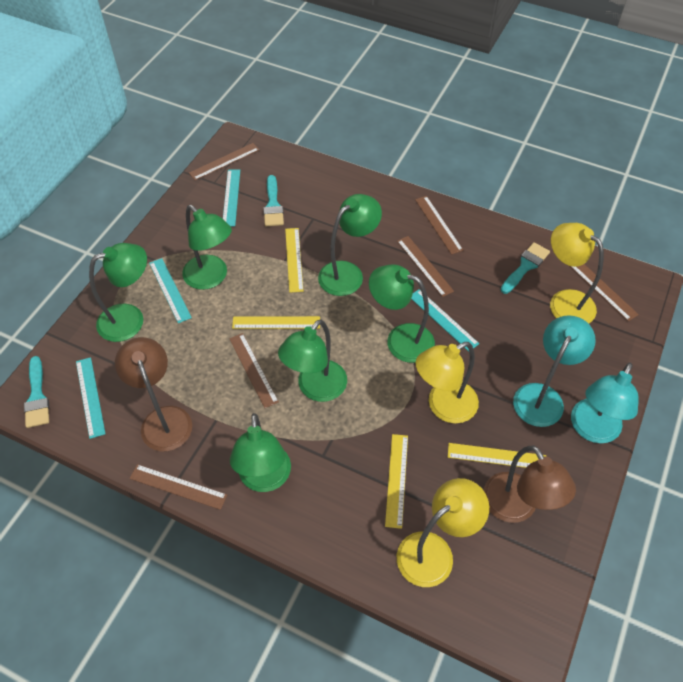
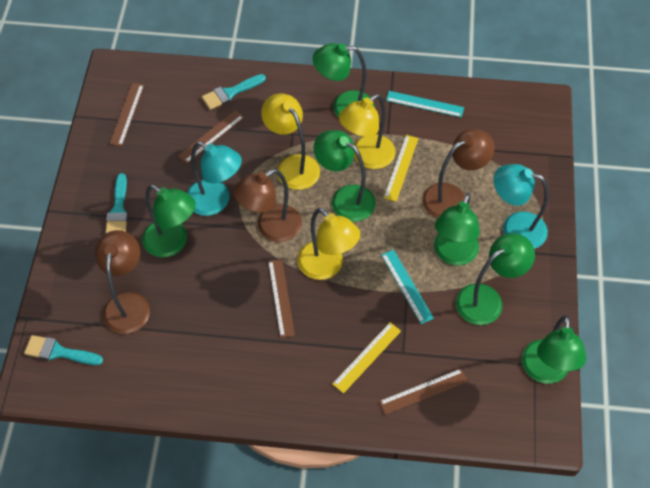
brown lamp: 2 -> 3
brown ruler: 6 -> 4
turquoise ruler: 4 -> 2
yellow ruler: 4 -> 2

